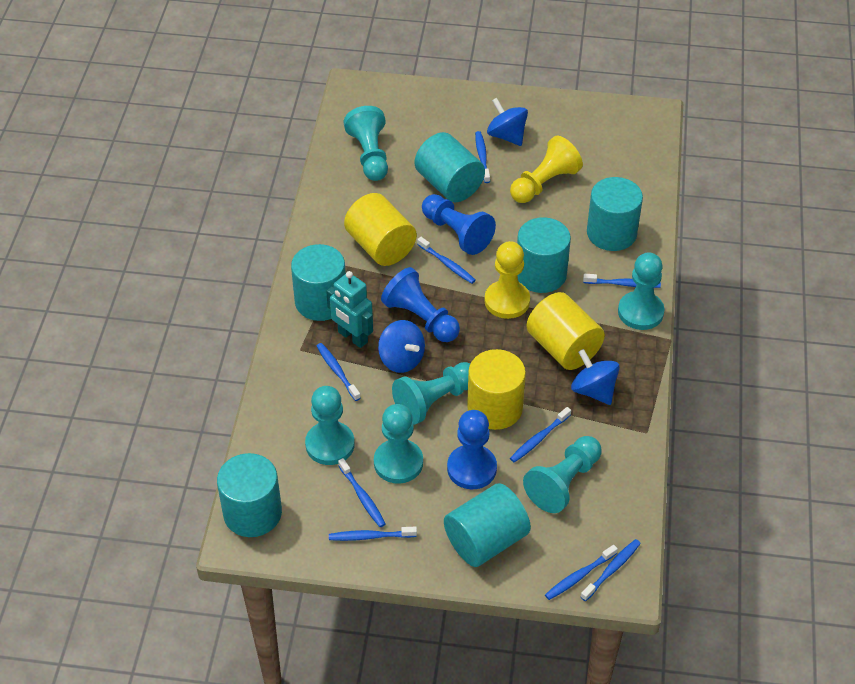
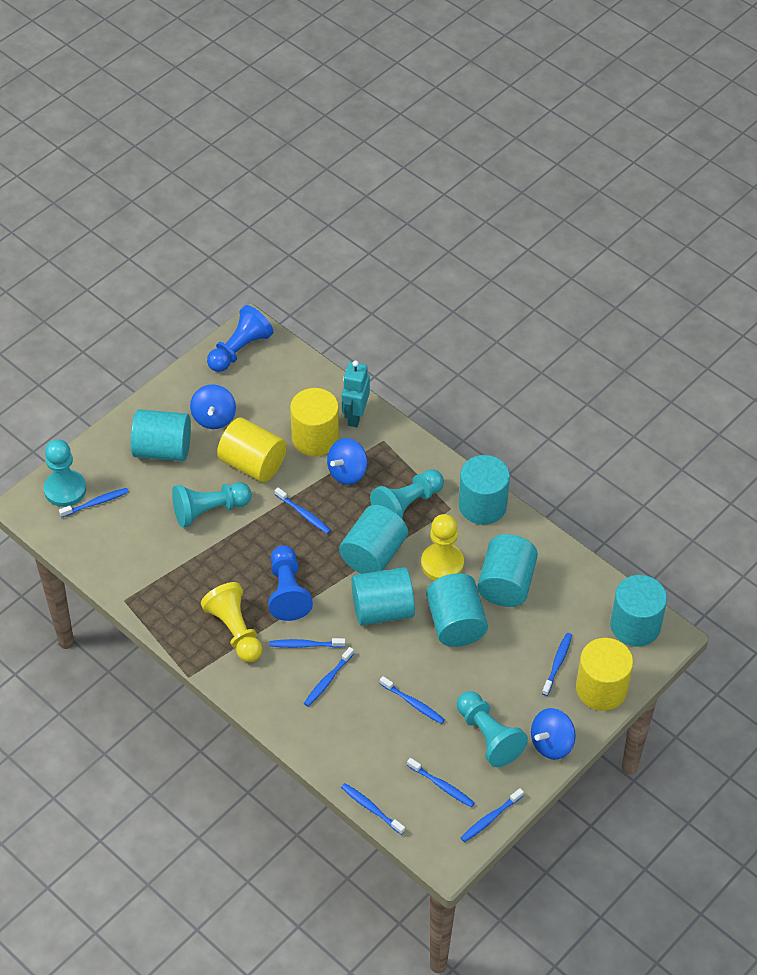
blue pawn: 3 -> 2
turquoise cylinder: 6 -> 7
turquoise pawn: 6 -> 4

